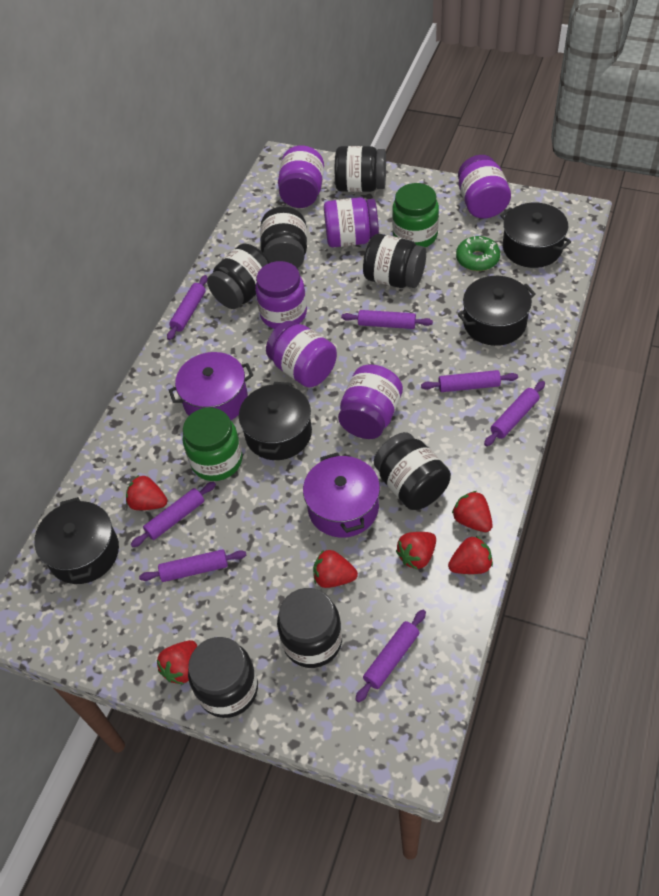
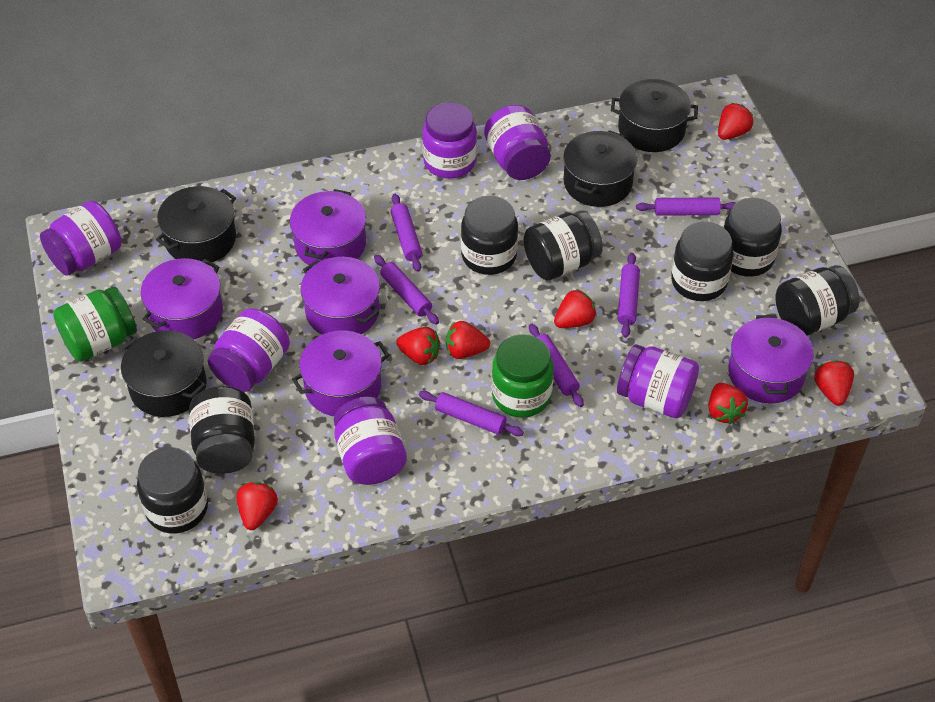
green donut: 1 -> 0
purple pot: 2 -> 5
purple rolling pin: 7 -> 6
red strawberry: 6 -> 7

